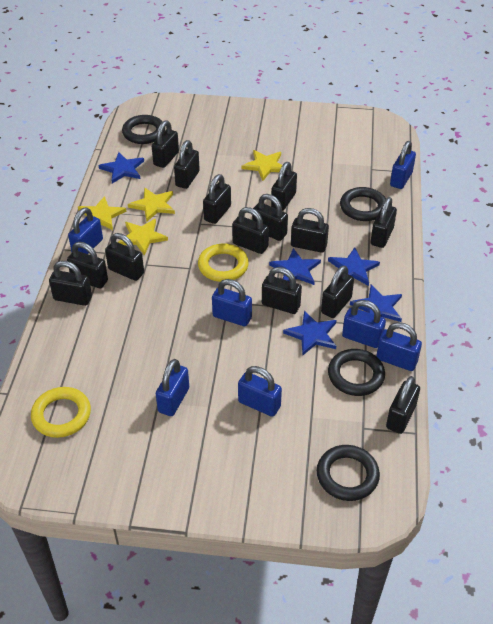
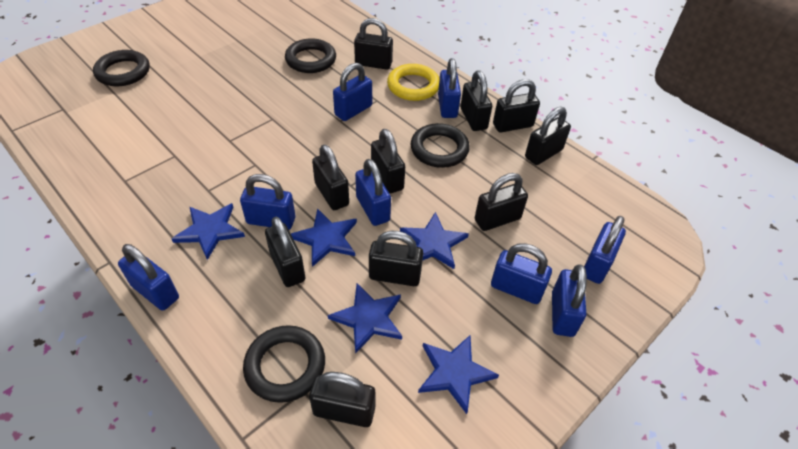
black padlock: 14 -> 10
blue padlock: 7 -> 8
yellow ring: 2 -> 1
yellow star: 4 -> 0

